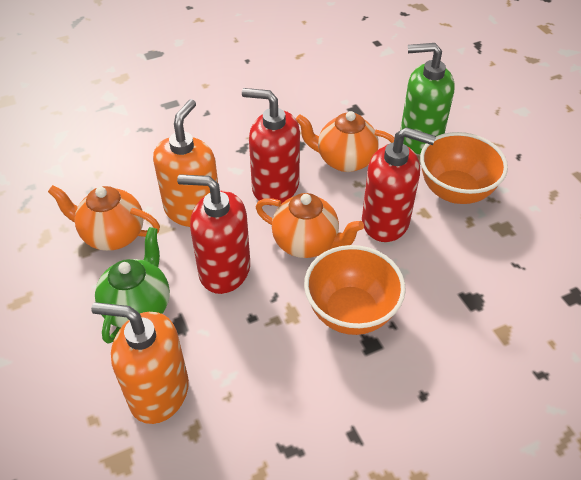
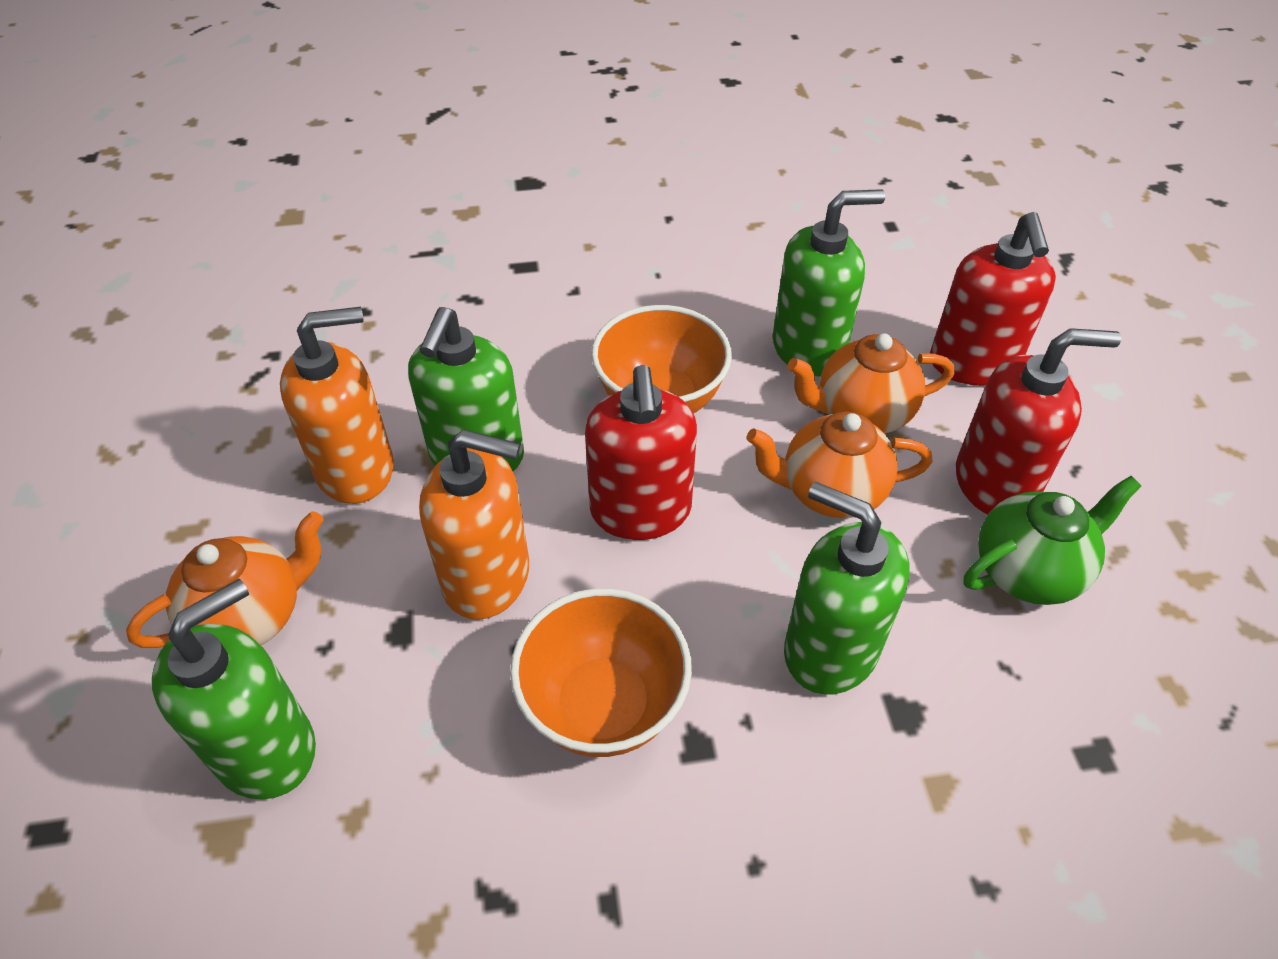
green soap dispenser: 1 -> 4

